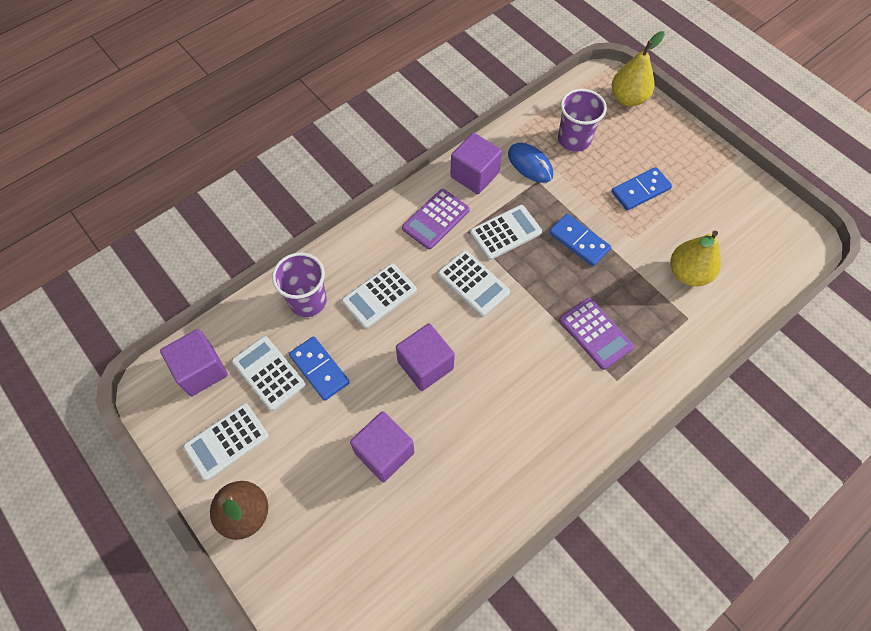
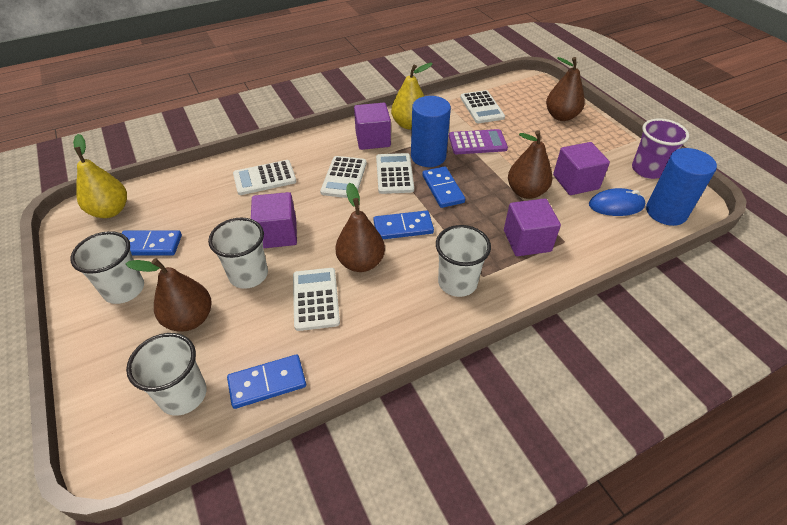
blue cylinder: 0 -> 2
blue domino: 3 -> 4
brown pear: 1 -> 4
purple calculator: 2 -> 1
purple cup: 2 -> 1
white cup: 0 -> 4

